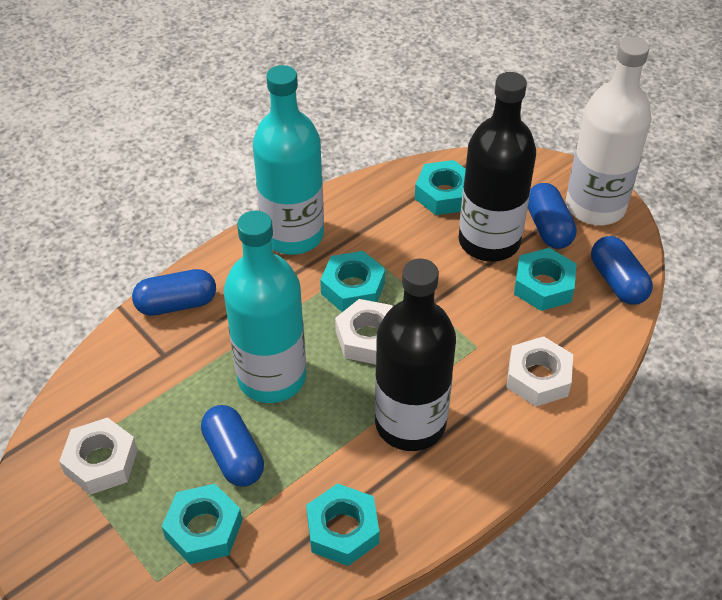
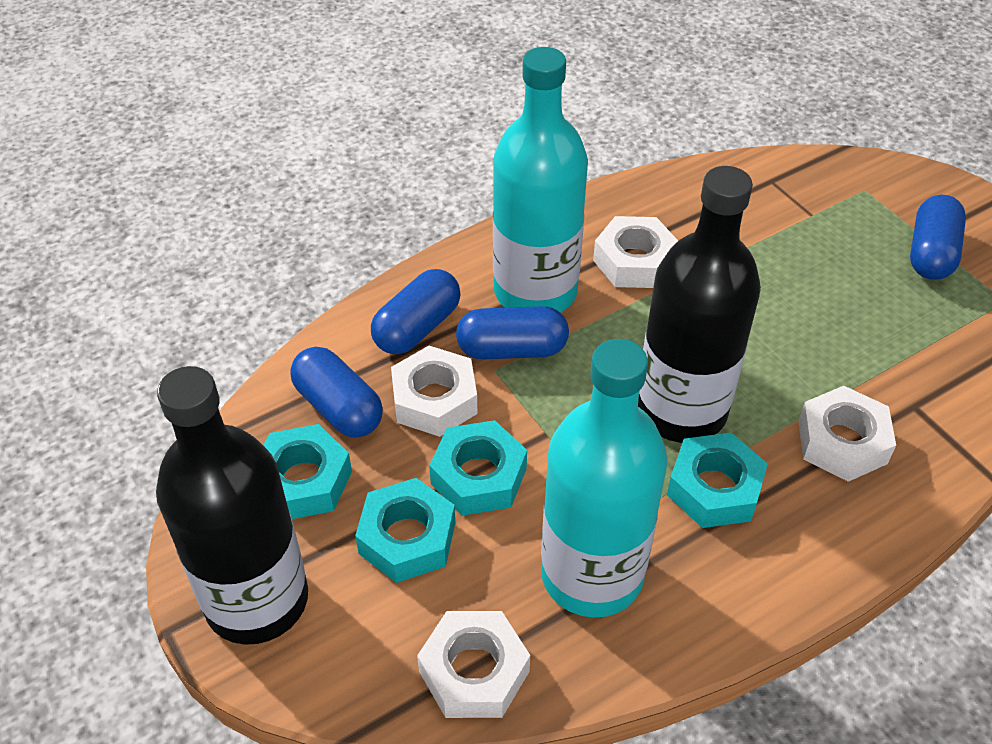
turquoise nut: 5 -> 4
white bottle: 1 -> 0
white nut: 3 -> 4

